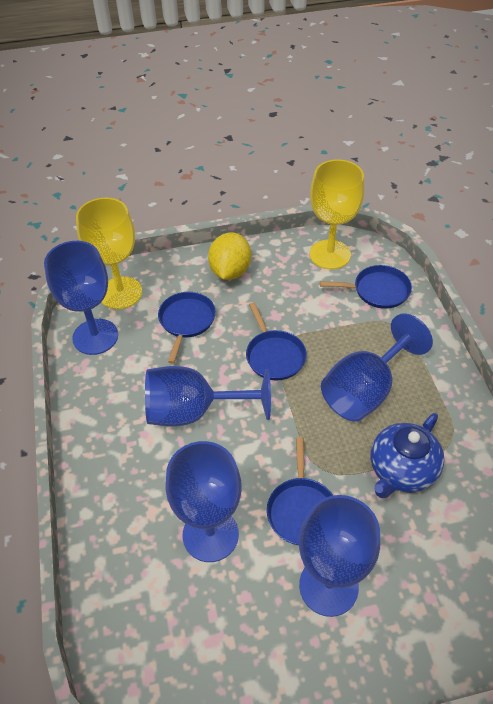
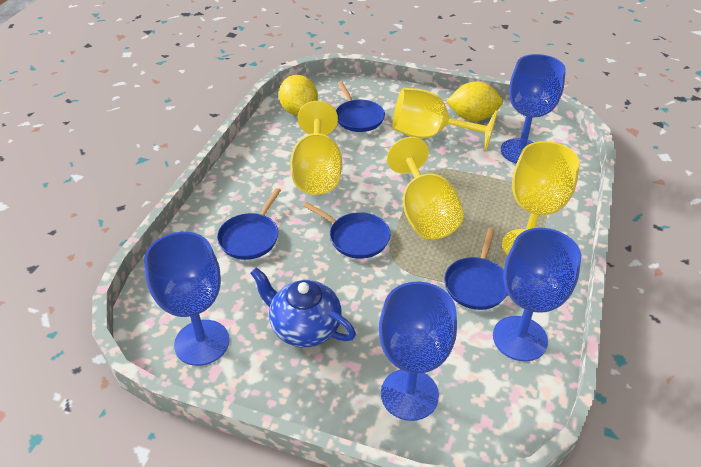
blue goblet: 5 -> 4
yellow goblet: 2 -> 4
yellow lemon: 1 -> 2

